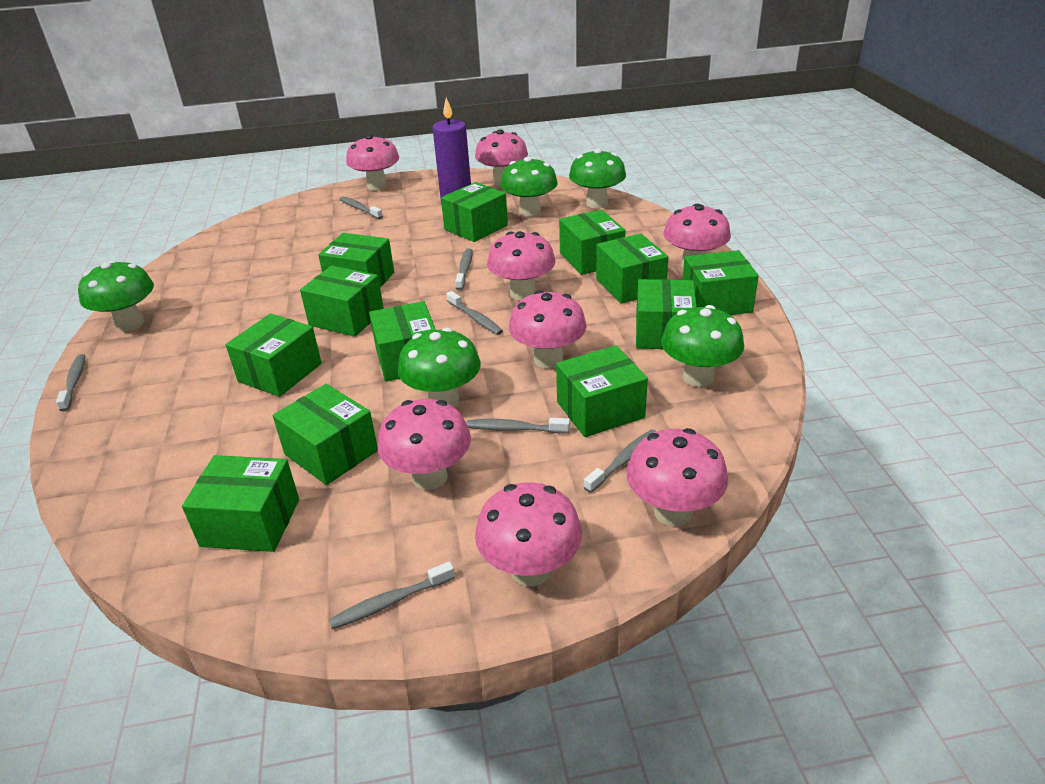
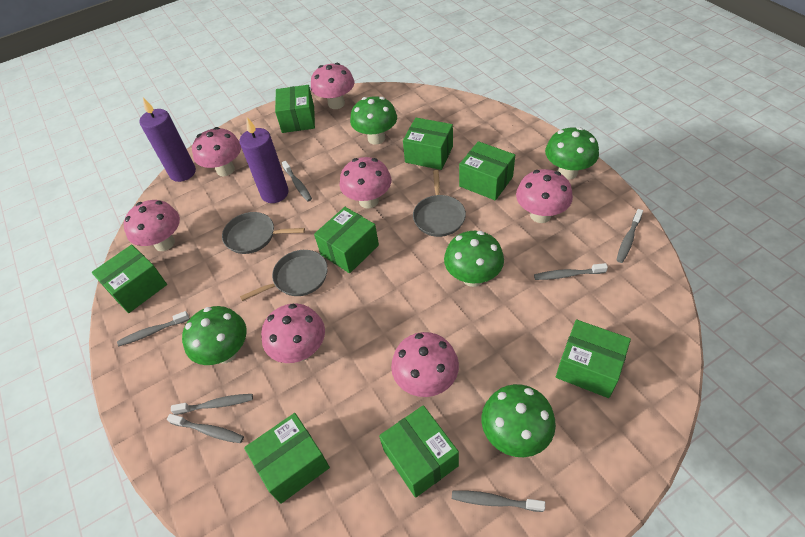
green box: 12 -> 8
grey pan: 0 -> 3
pink mushroom: 8 -> 7
purple candle: 1 -> 2

